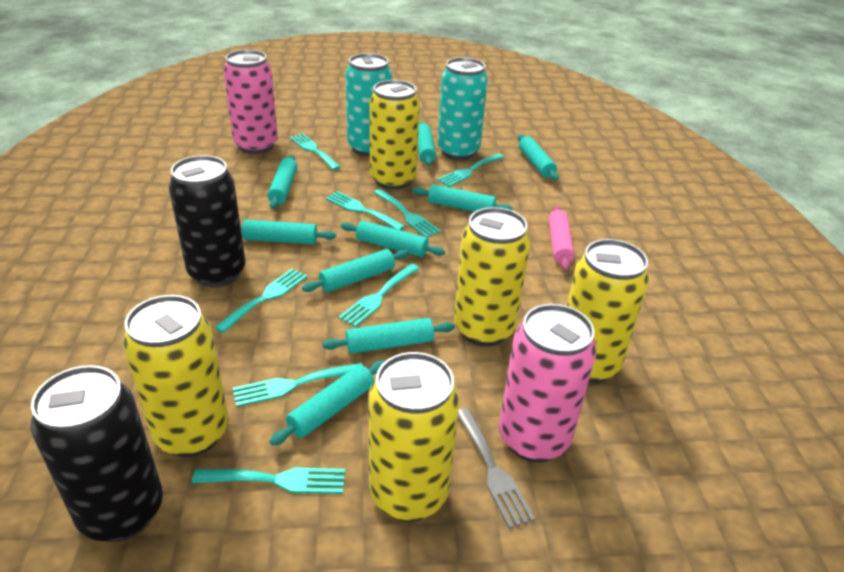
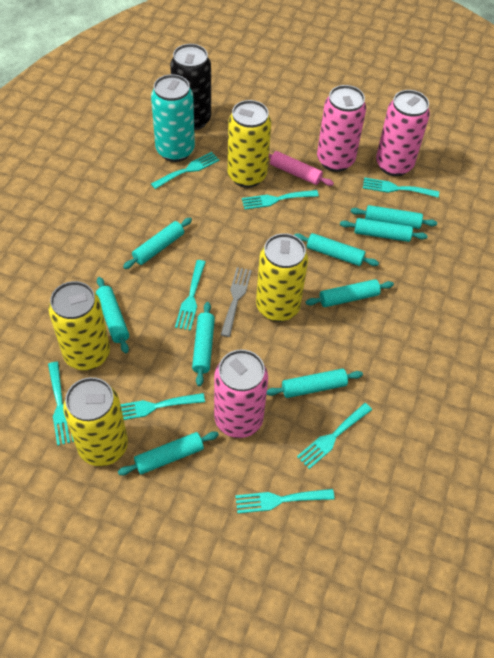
black can: 2 -> 1
pink can: 2 -> 3
turquoise can: 2 -> 1
yellow can: 5 -> 4

